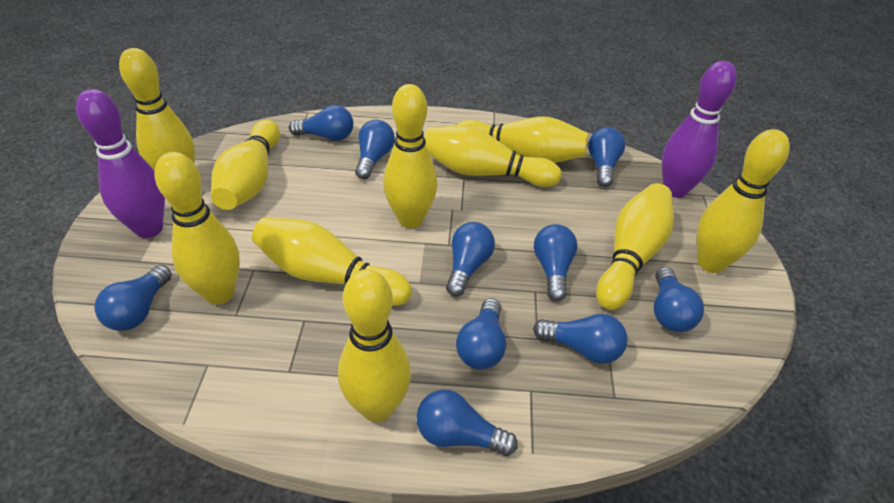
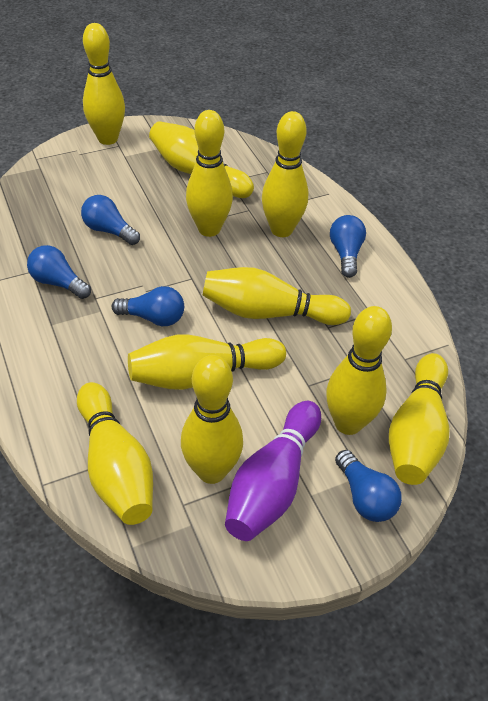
blue light bulb: 10 -> 5
purple bowling pin: 2 -> 1

